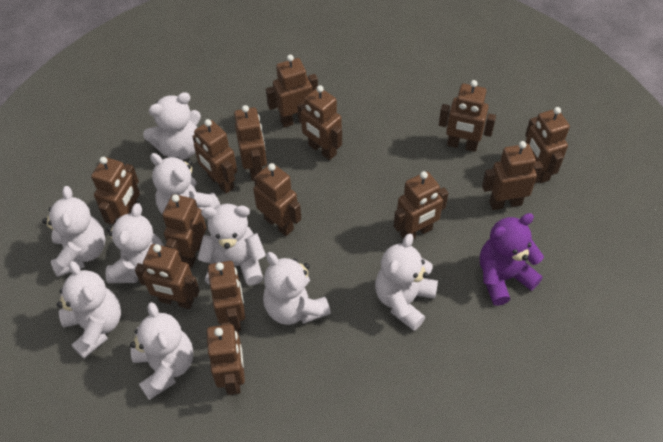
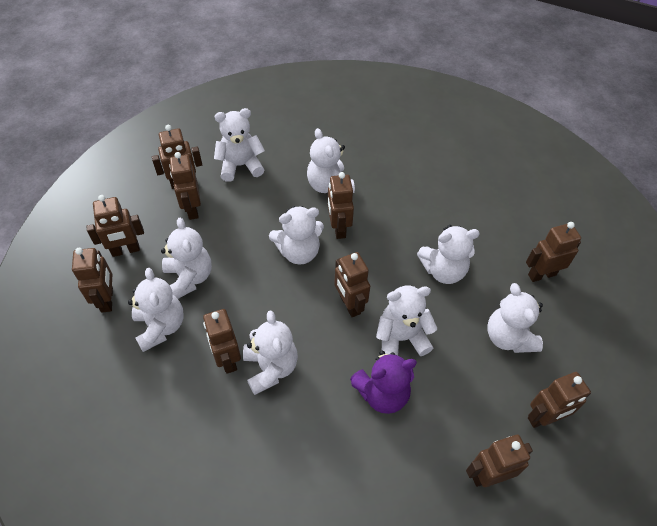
brown robot: 14 -> 10

